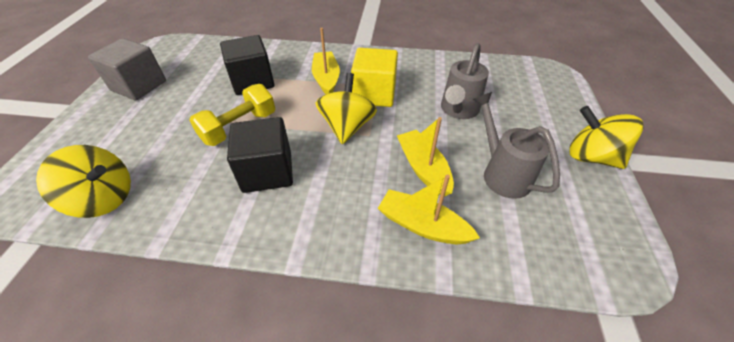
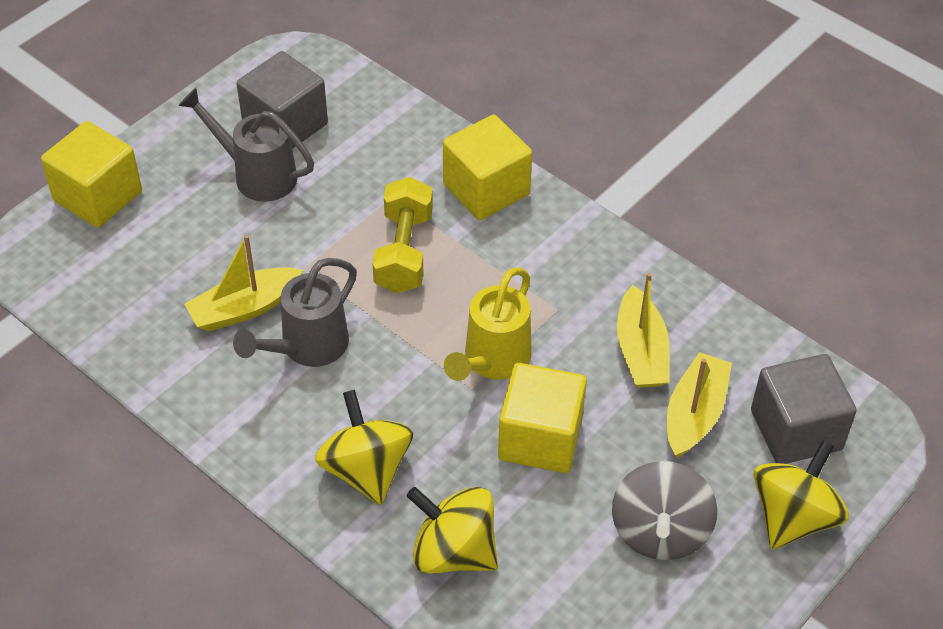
black cube: 2 -> 0
grey cube: 1 -> 2
grey spinning top: 0 -> 1
yellow cube: 1 -> 3
yellow watering can: 0 -> 1

